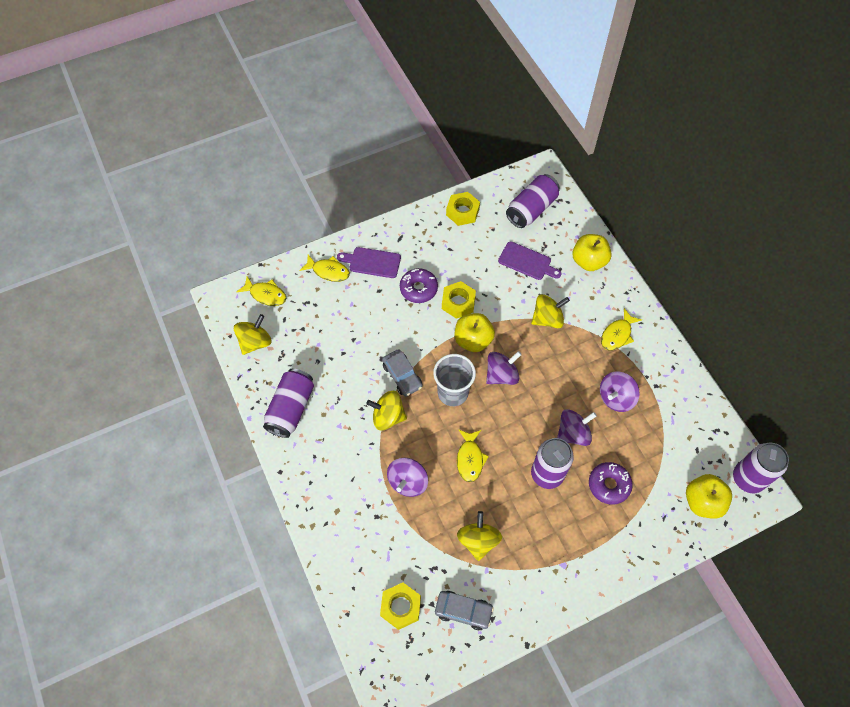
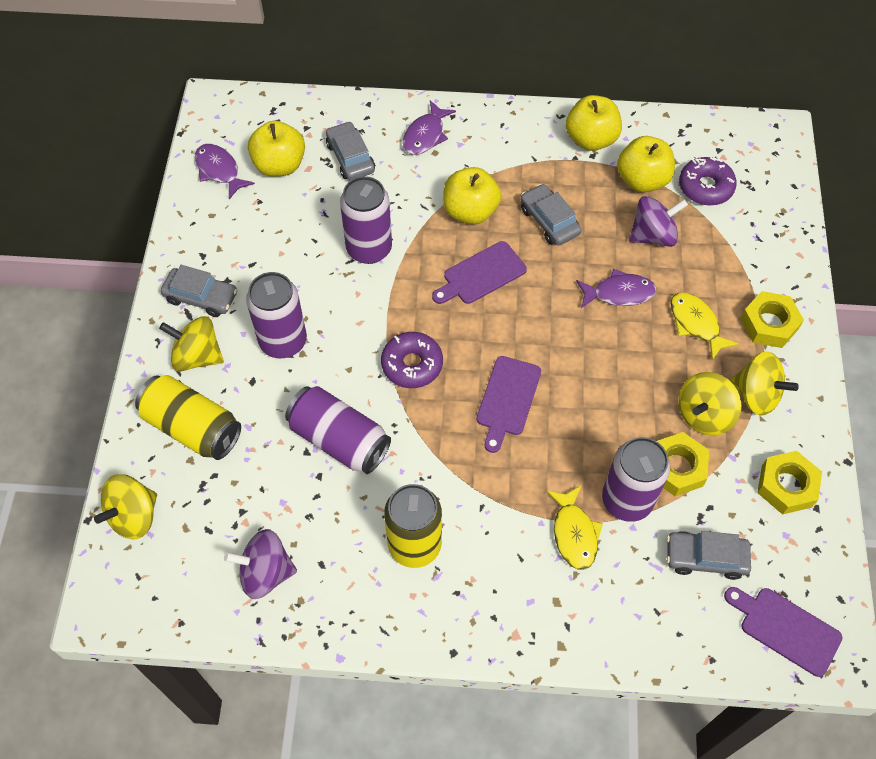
grey car: 2 -> 4
grey cup: 1 -> 0
purple cutting board: 2 -> 3
purple fish: 0 -> 3
purple spinning top: 4 -> 2
yellow apple: 3 -> 4
yellow can: 0 -> 2
yellow fish: 4 -> 2

